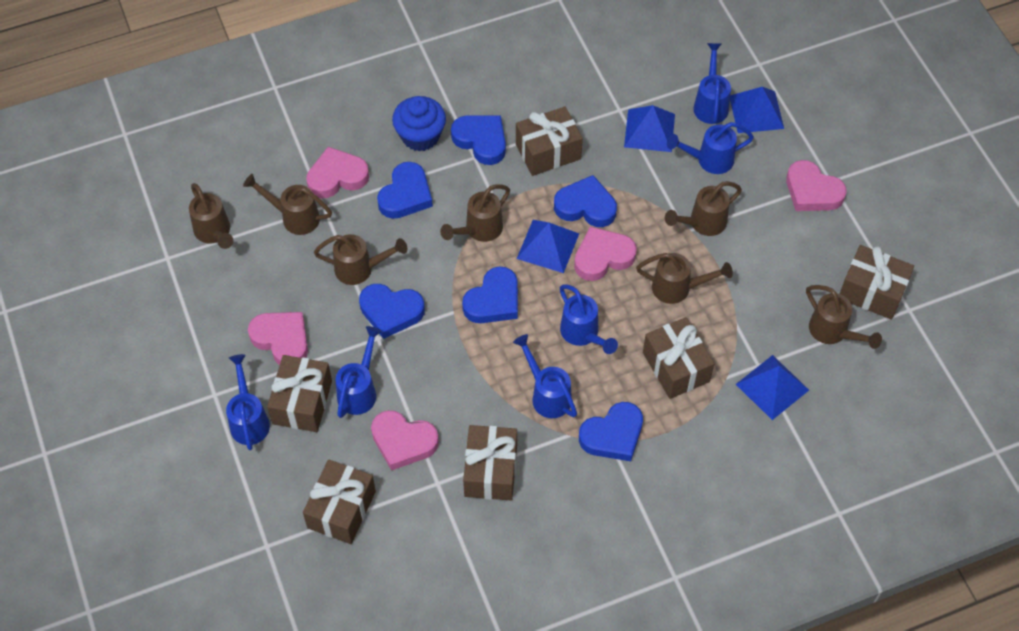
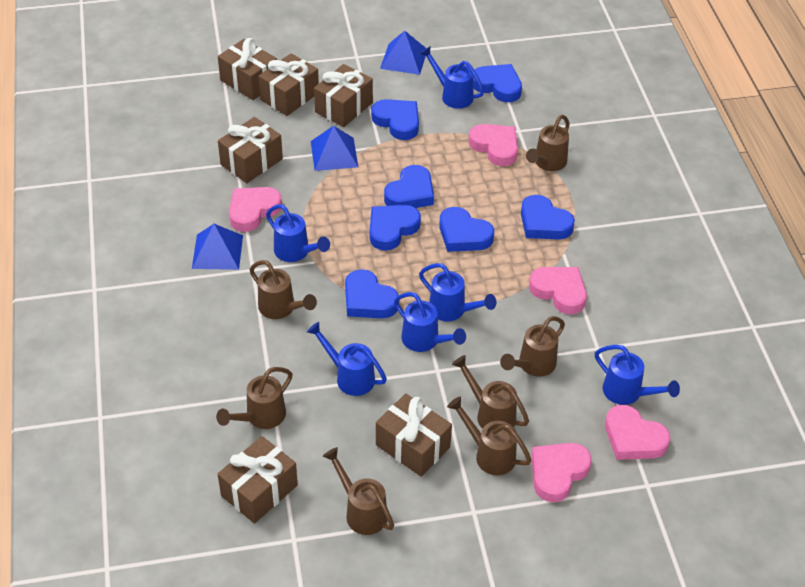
blue cupcake: 1 -> 0
blue heart: 6 -> 7
blue pyramid: 4 -> 3

